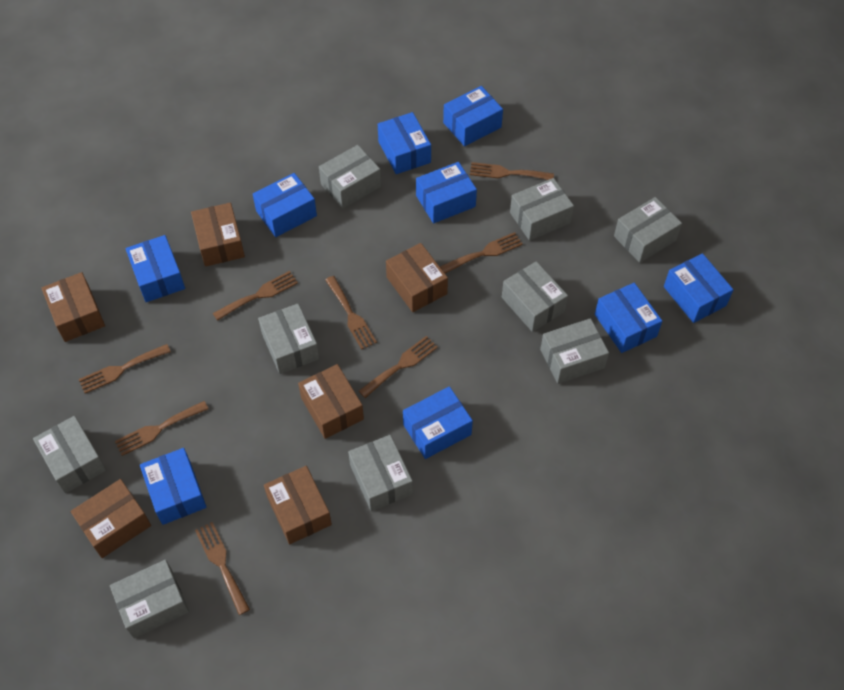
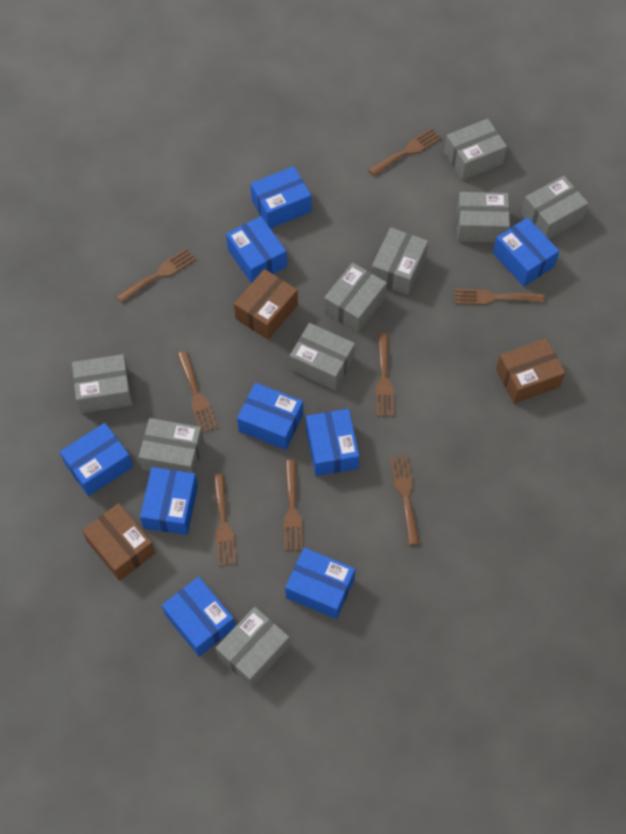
brown box: 6 -> 3

